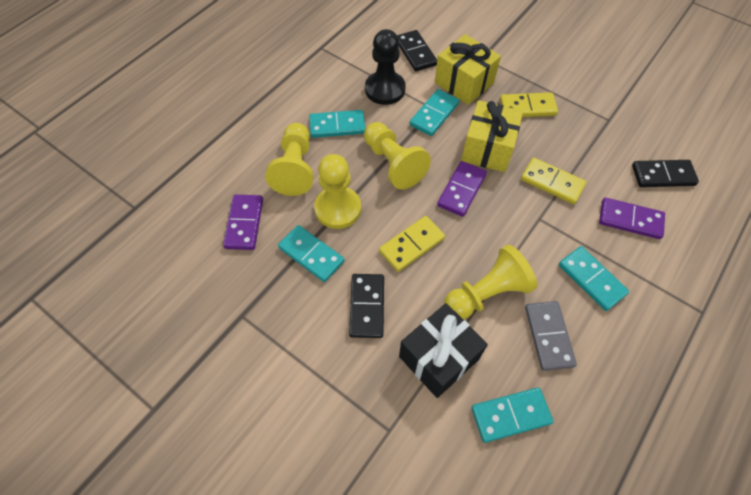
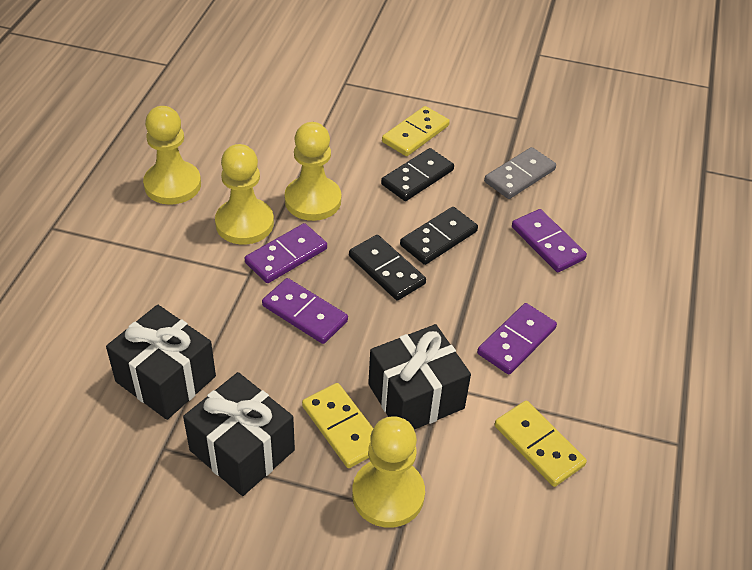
black gift: 1 -> 3
black pawn: 1 -> 0
purple domino: 3 -> 4
turquoise domino: 5 -> 0
yellow gift: 2 -> 0

